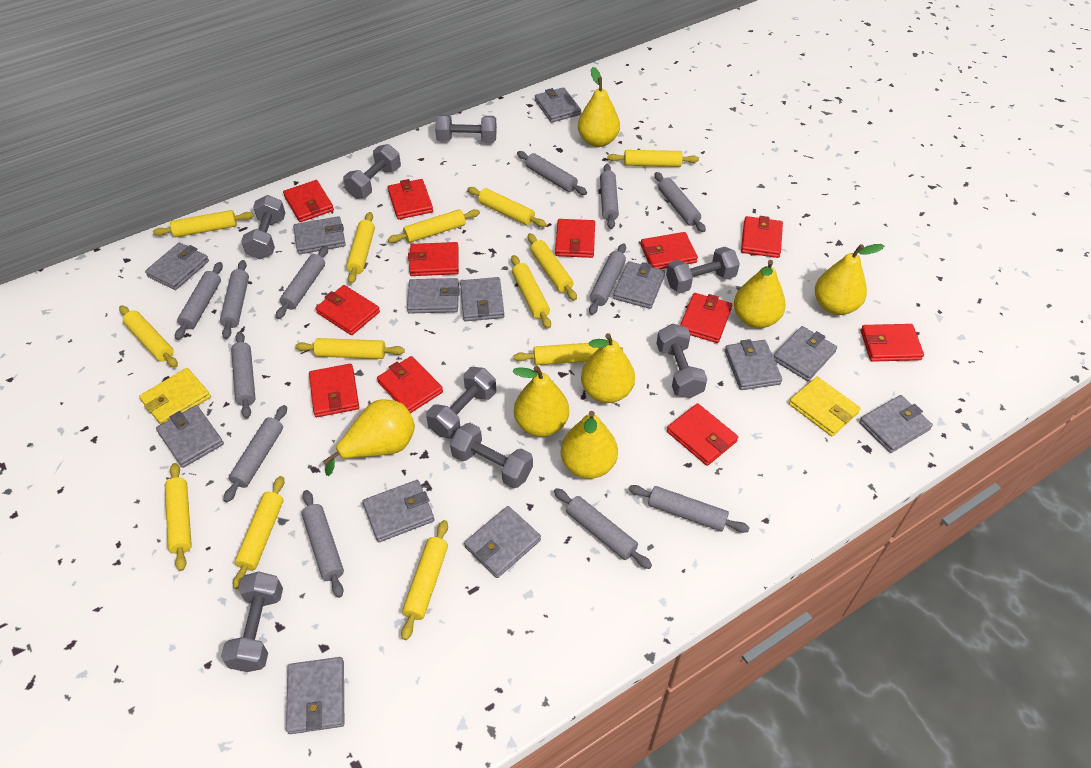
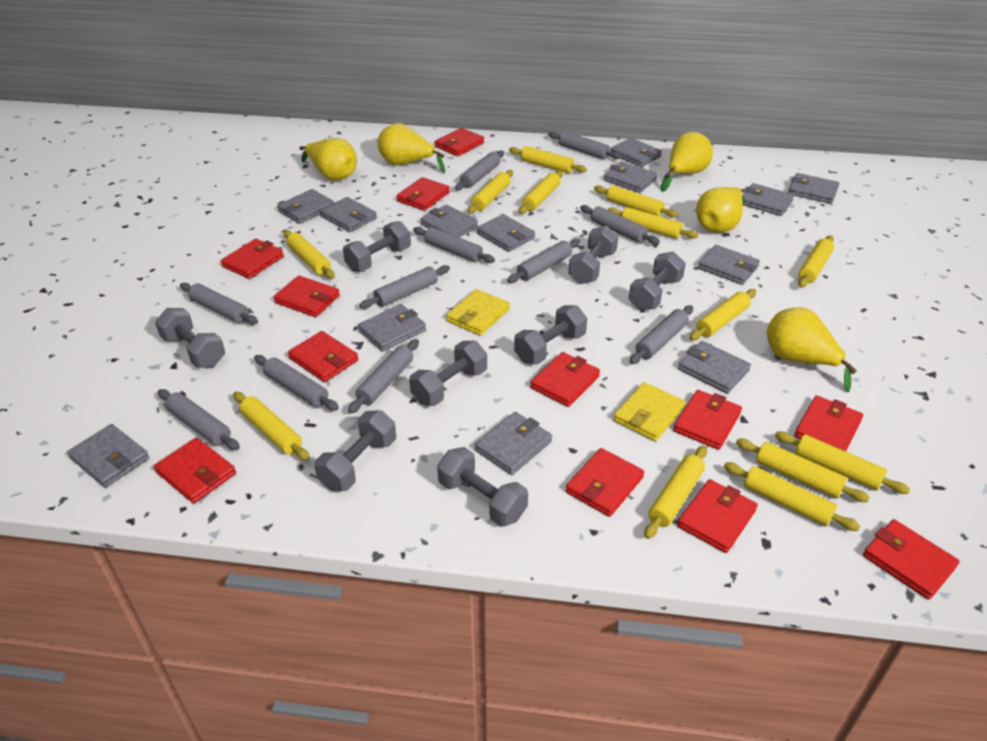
grey rolling pin: 12 -> 11
yellow pear: 7 -> 5

